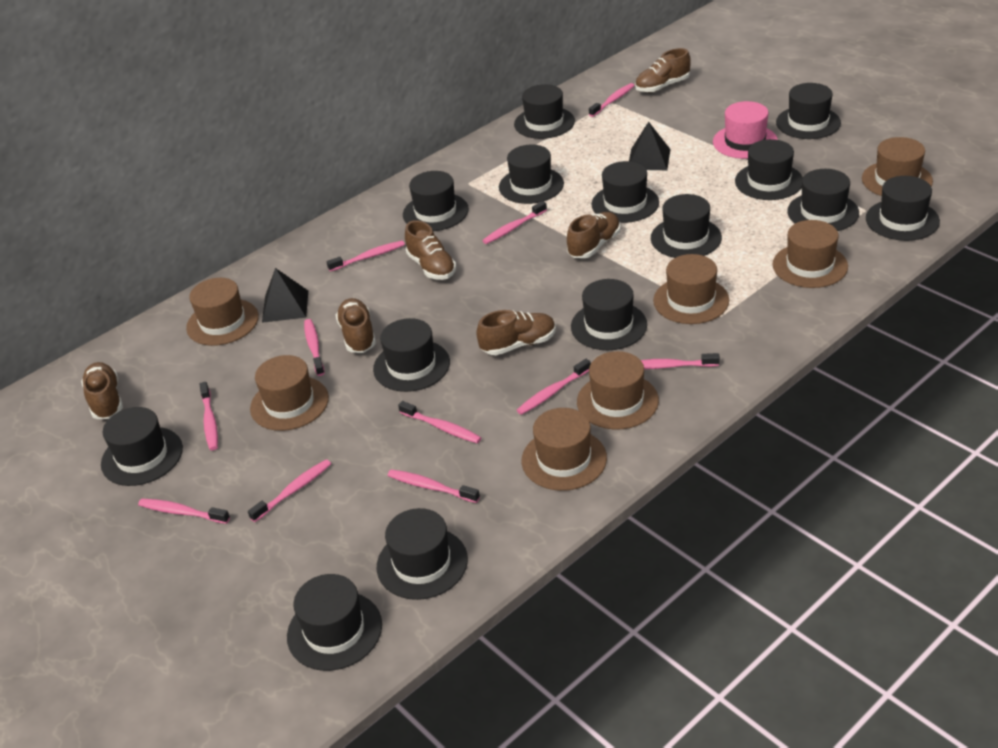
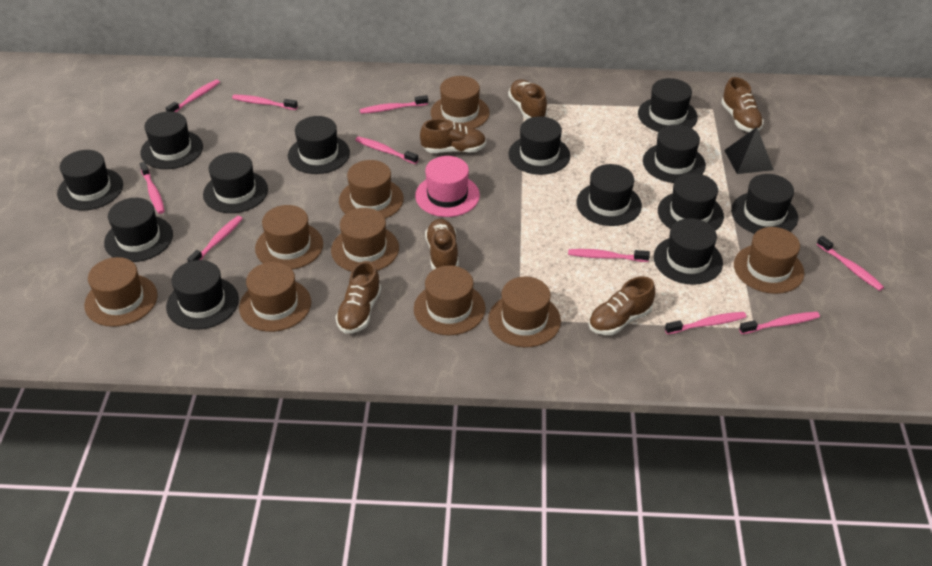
black hat: 14 -> 13
black pyramid: 2 -> 1
brown hat: 7 -> 9
pink toothbrush: 11 -> 10

